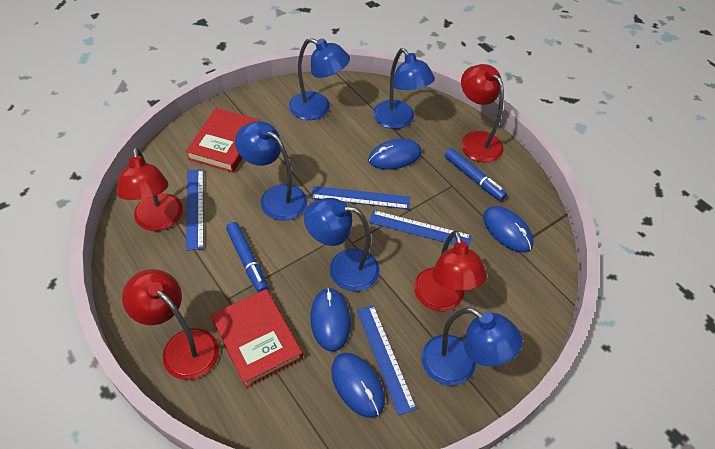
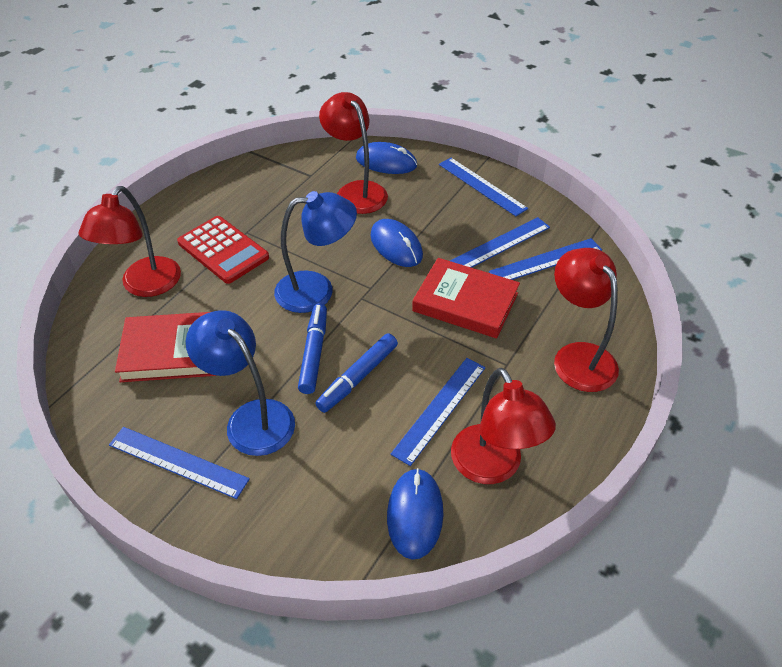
blue lamp: 5 -> 2
blue mouse: 4 -> 3
blue ruler: 4 -> 5
red calculator: 0 -> 1

